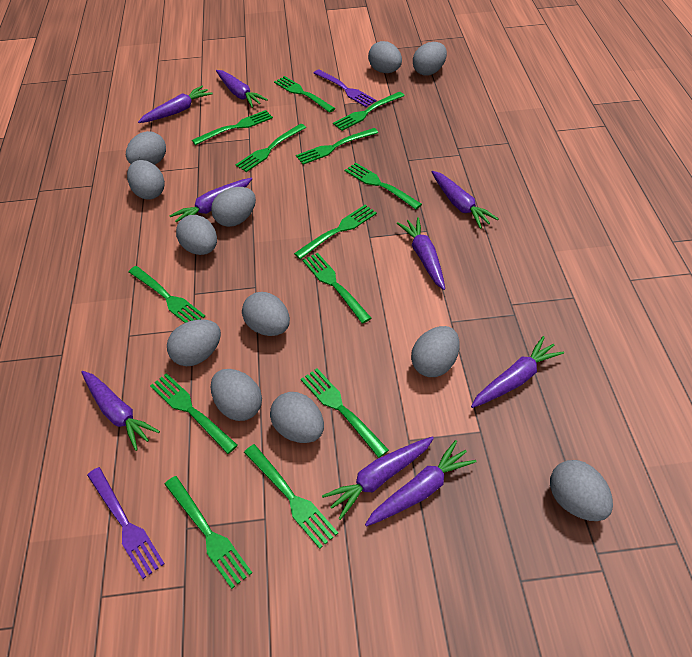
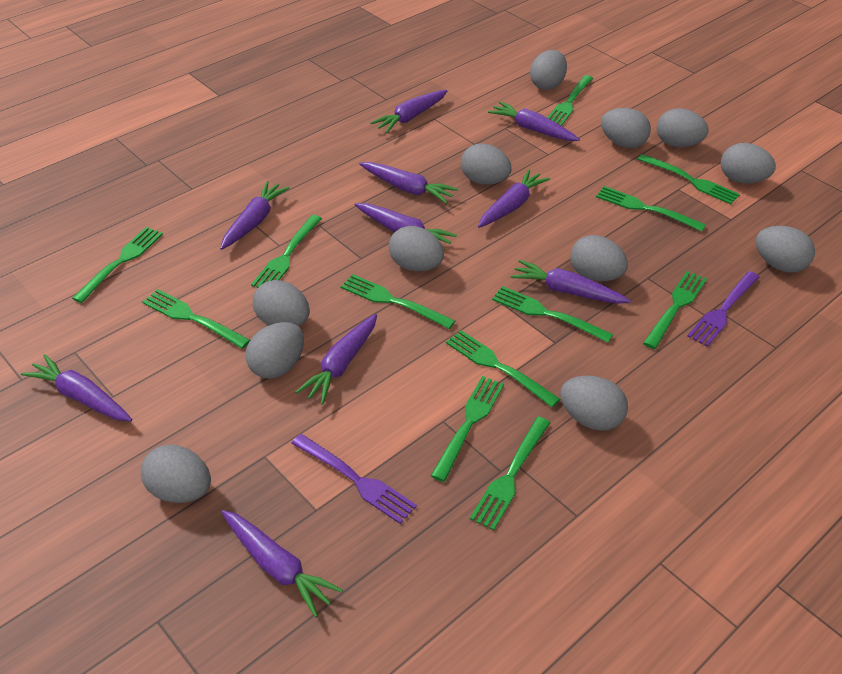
green fork: 13 -> 12
purple carrot: 9 -> 10

